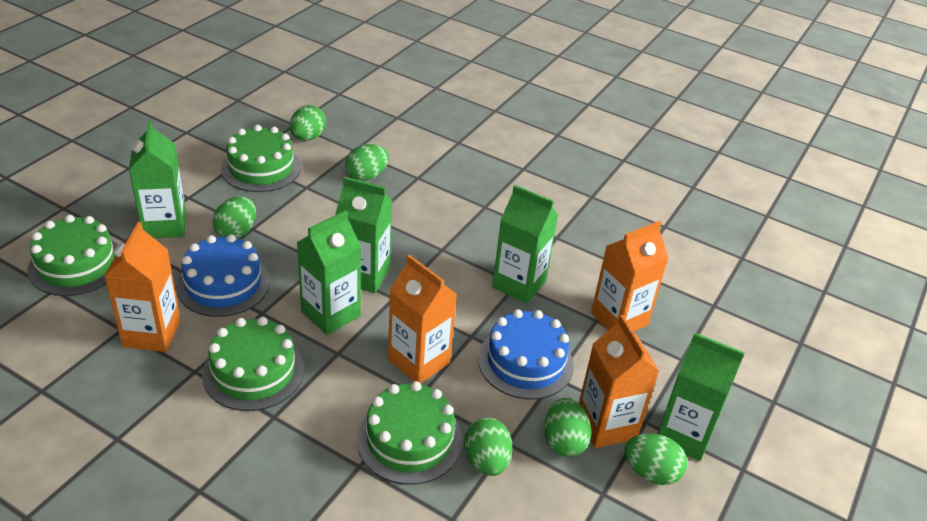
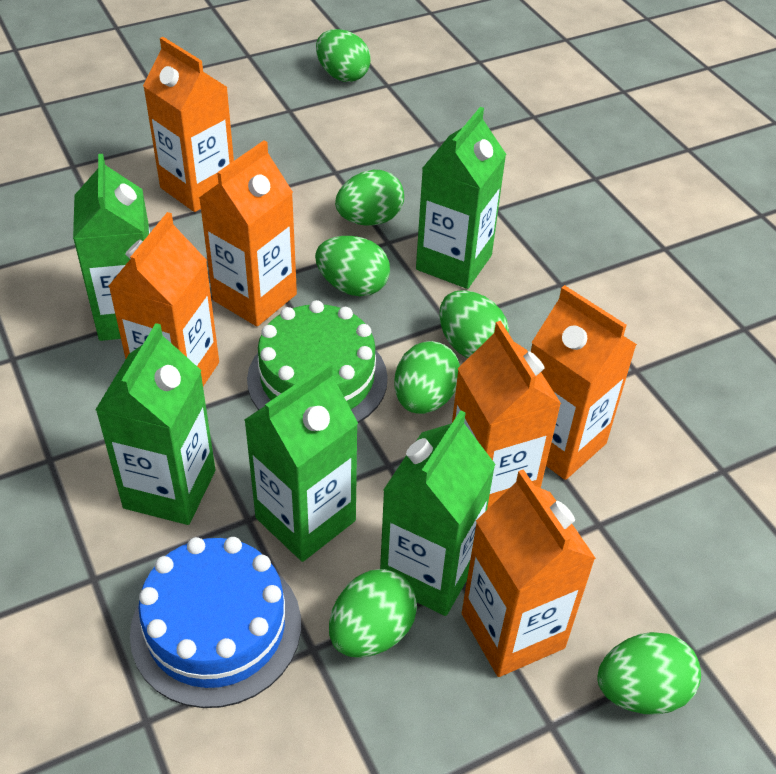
blue cake: 2 -> 1
green cake: 4 -> 1
green egg: 6 -> 7
orange carton: 4 -> 6

